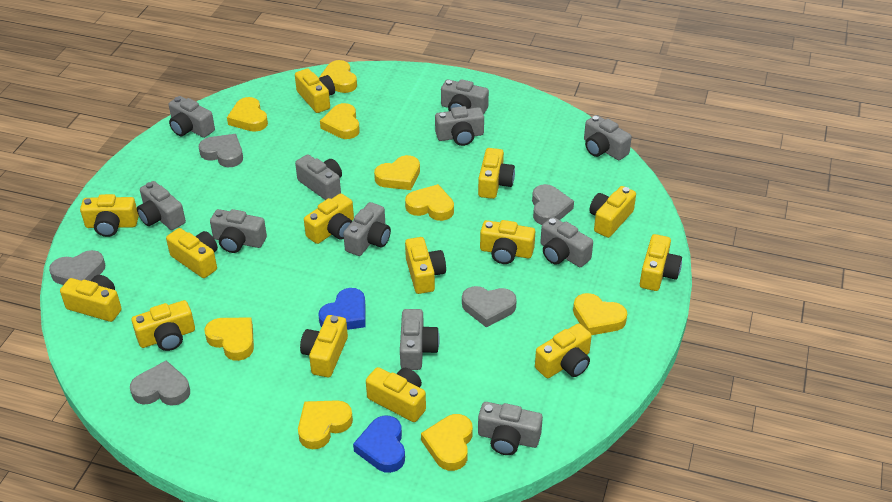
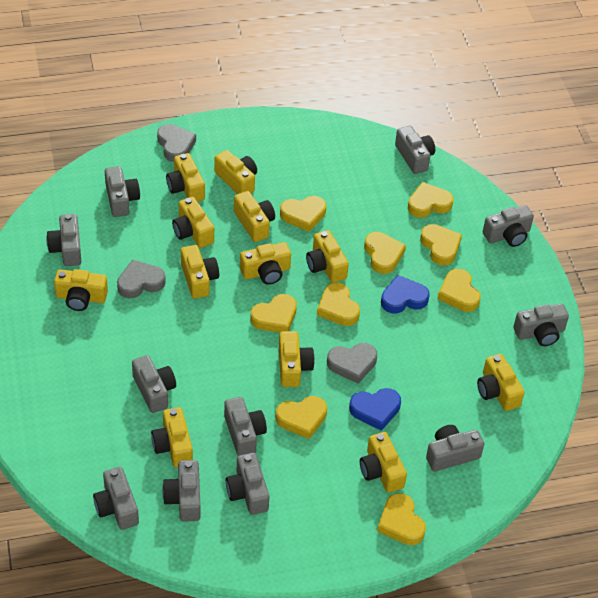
grey heart: 5 -> 3
yellow camera: 14 -> 12

